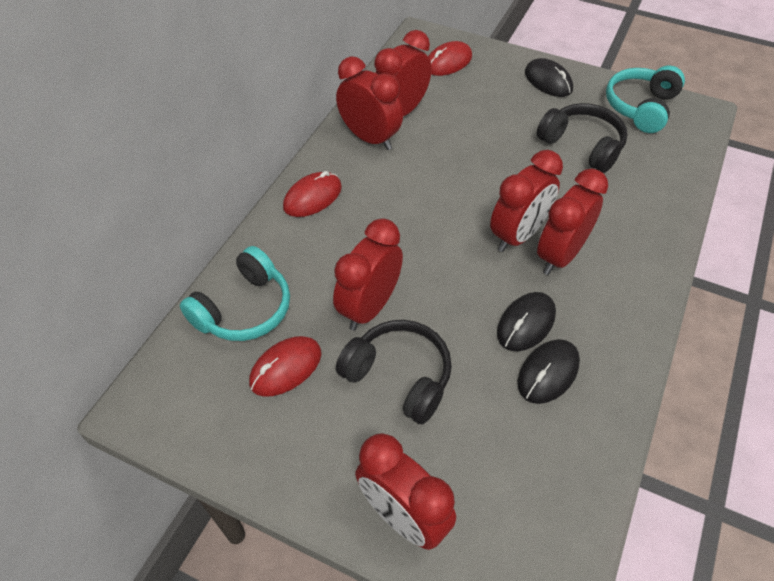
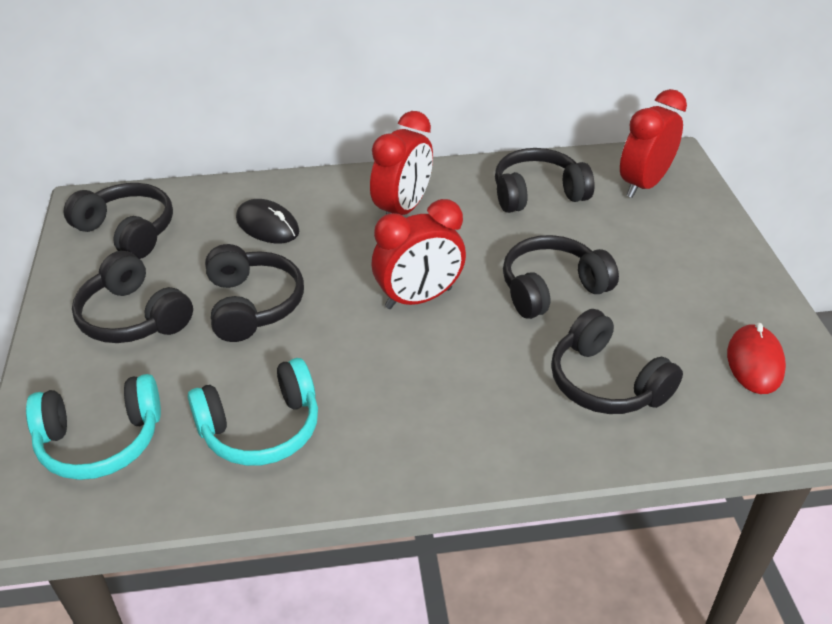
black headphones: 2 -> 6
black mouse: 3 -> 1
red clock: 6 -> 3
red mouse: 3 -> 1

